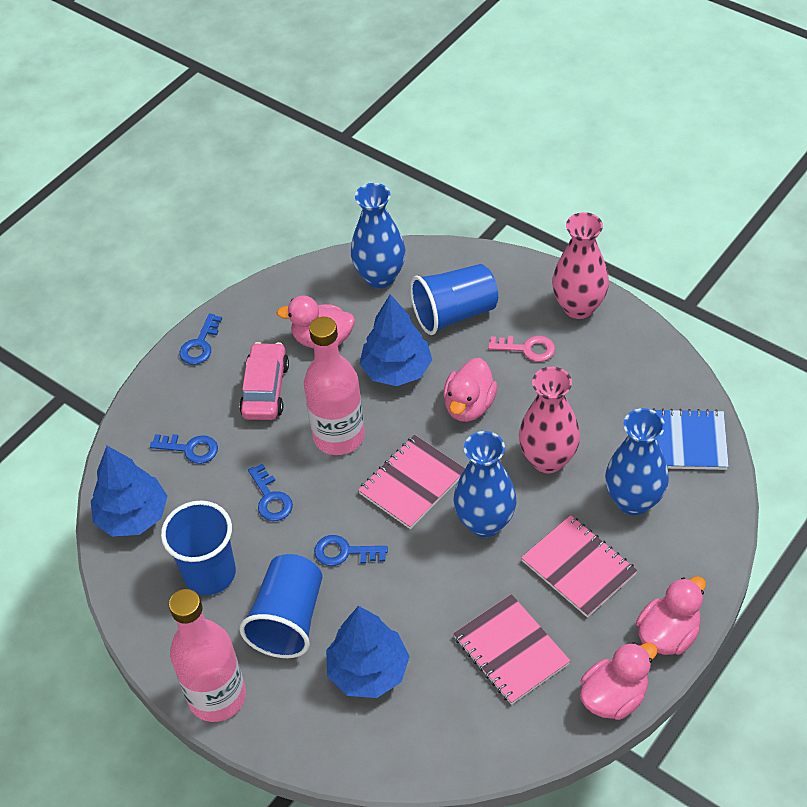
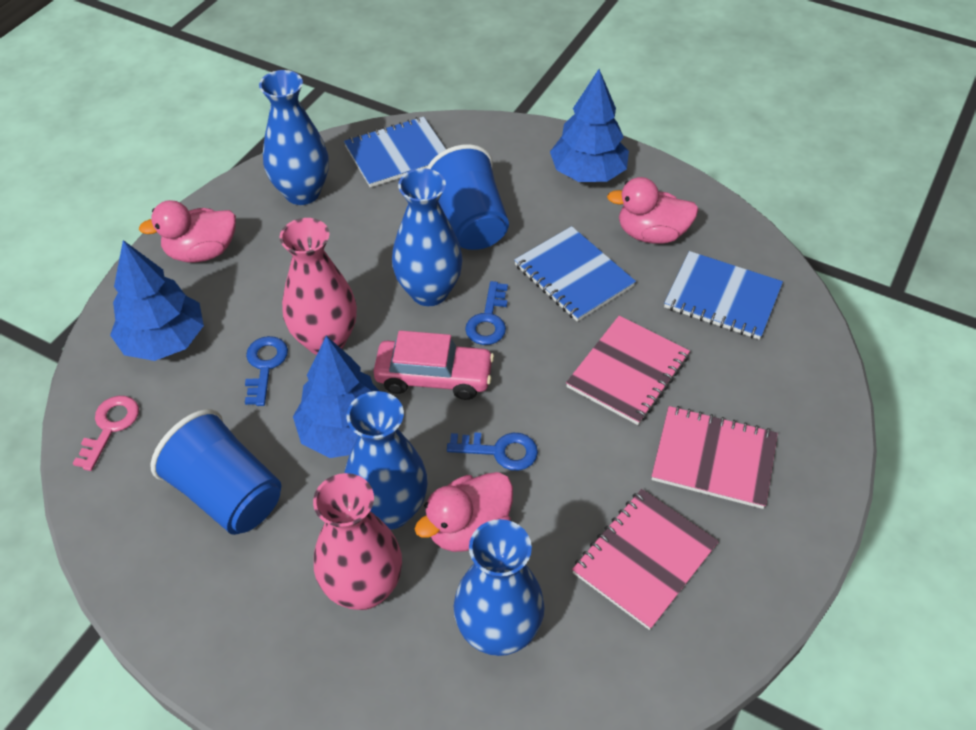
blue cup: 3 -> 2
blue key: 4 -> 3
blue notebook: 1 -> 3
blue vase: 3 -> 4
pink bottle: 2 -> 0
pink duck: 4 -> 3

